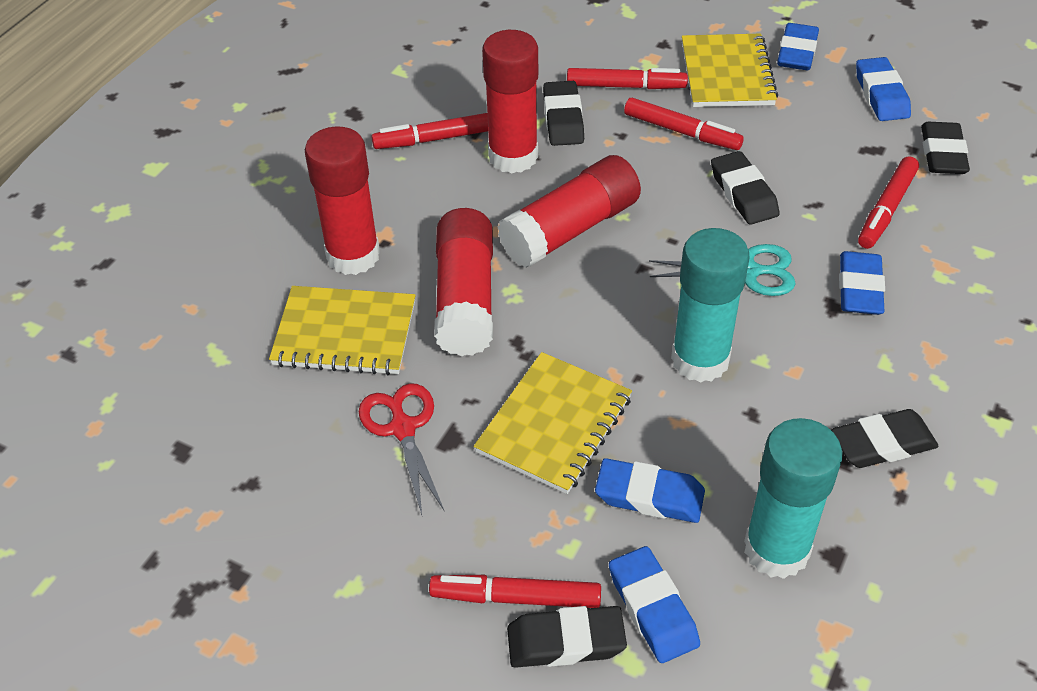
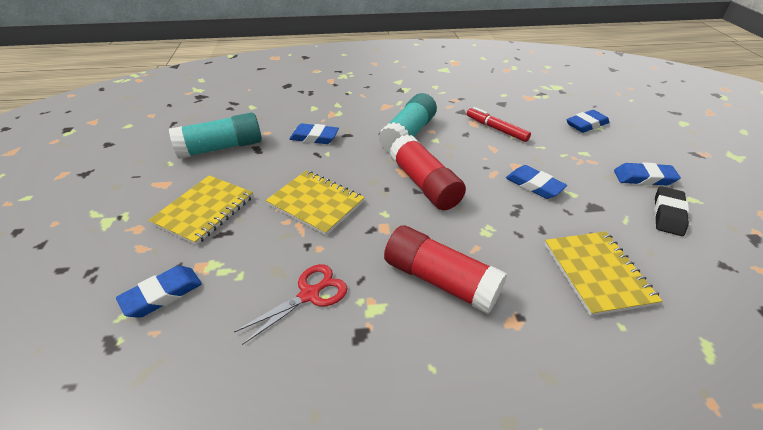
black eraser: 5 -> 1
red glue stick: 4 -> 2
red marker: 5 -> 1
turquoise scissors: 1 -> 0

